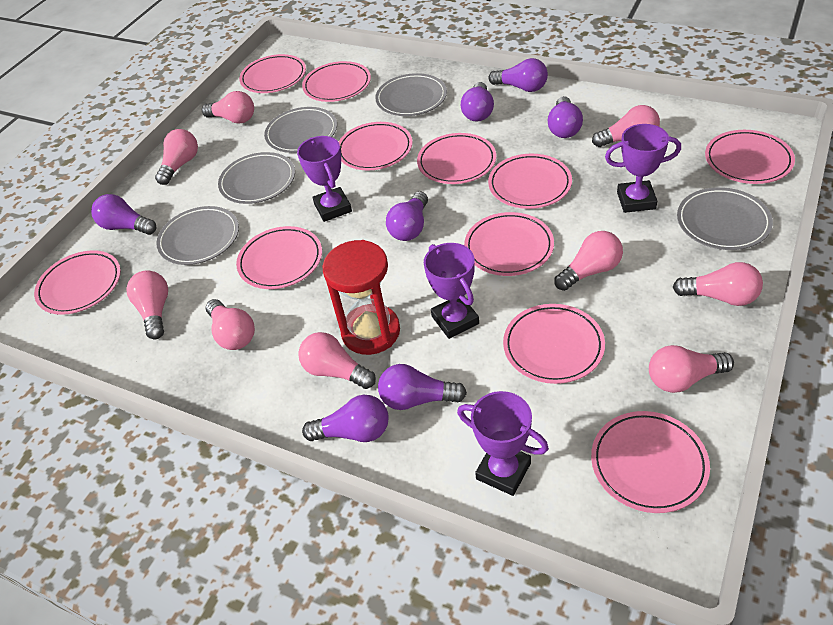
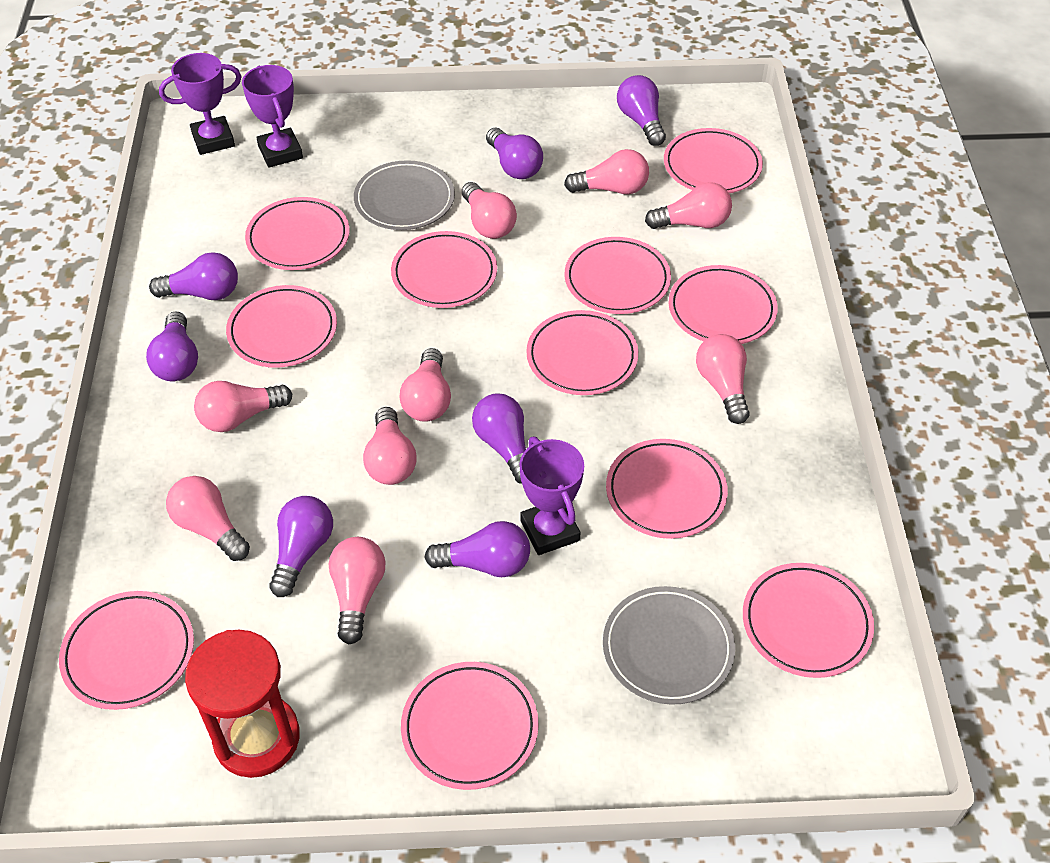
grey plate: 5 -> 2
purple trophy: 4 -> 3

